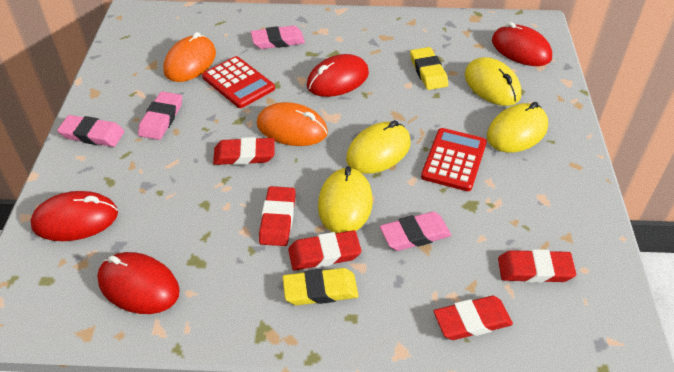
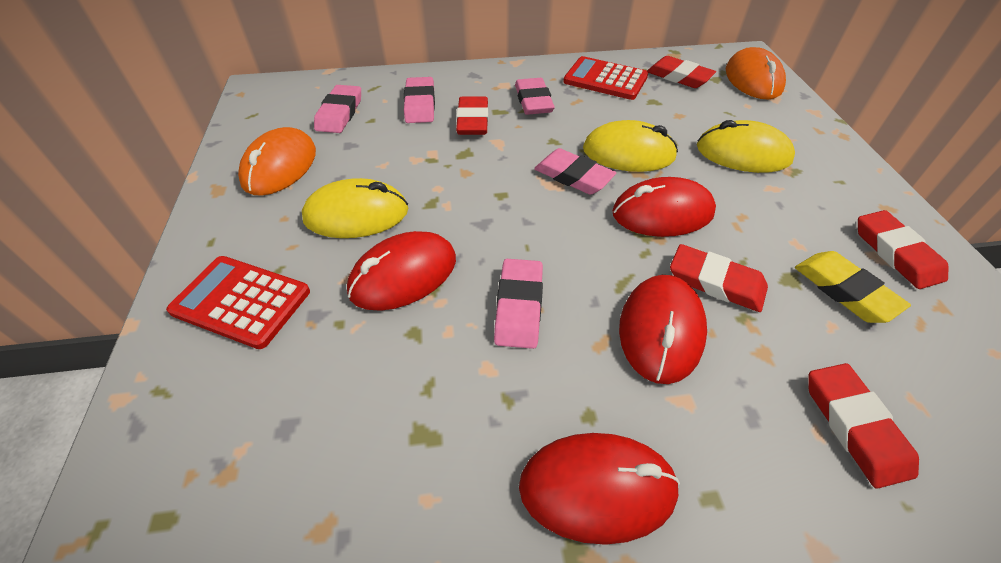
pink eraser: 4 -> 5
yellow eraser: 2 -> 1
yellow mouse: 4 -> 3

